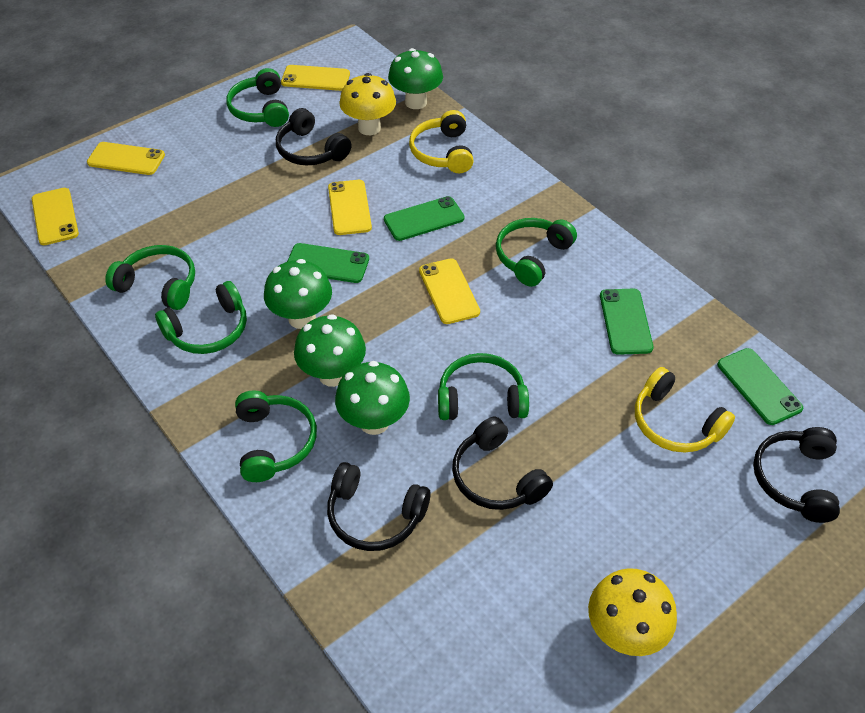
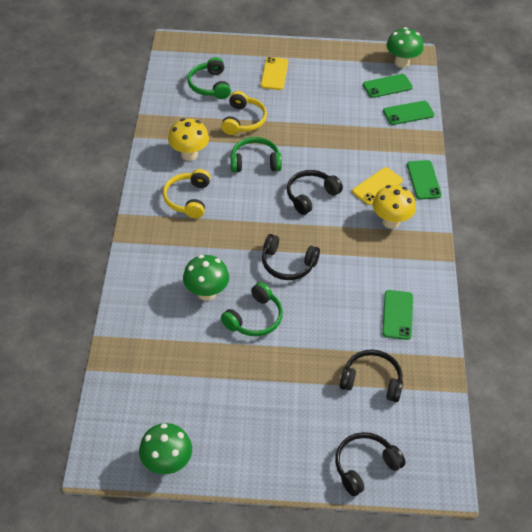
green headphones: 6 -> 3
green mushroom: 4 -> 3
yellow phone: 5 -> 2

